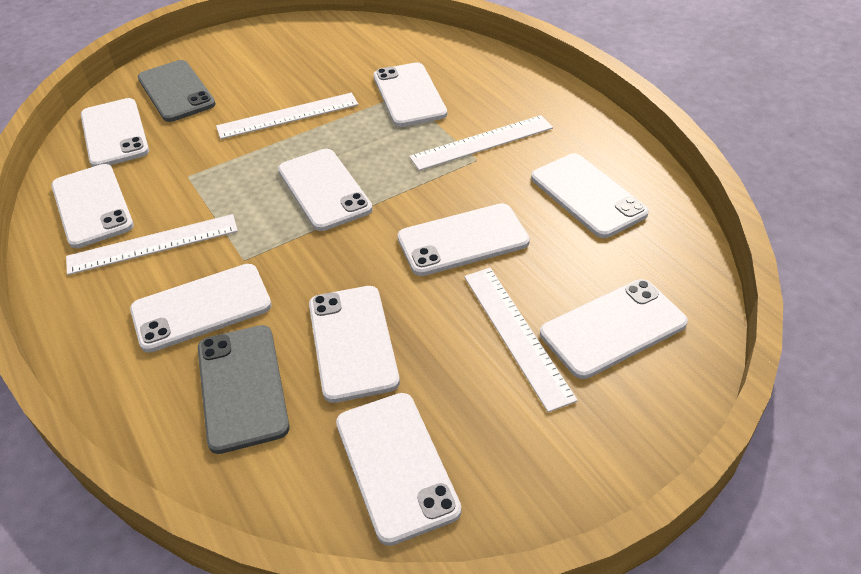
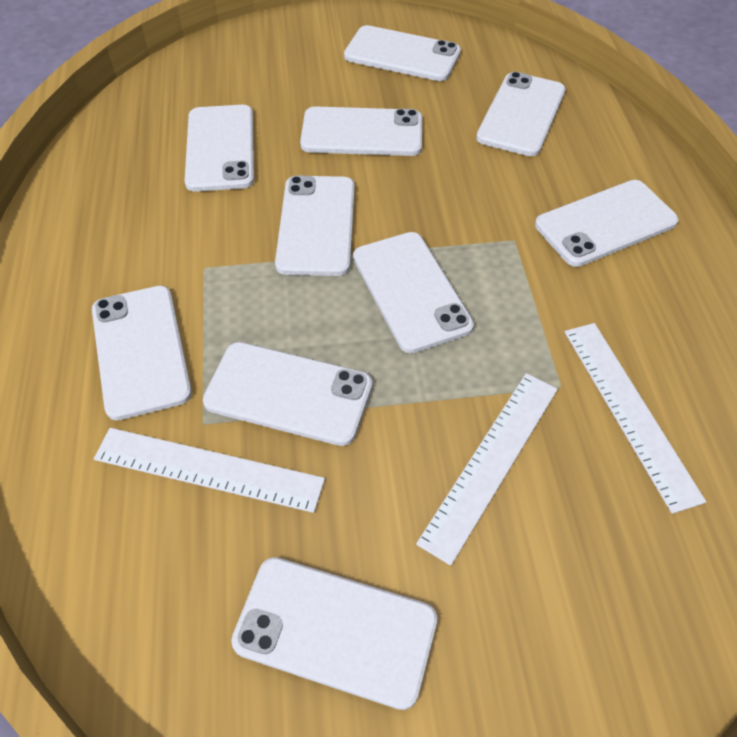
grey phone: 2 -> 0
white ruler: 4 -> 3

